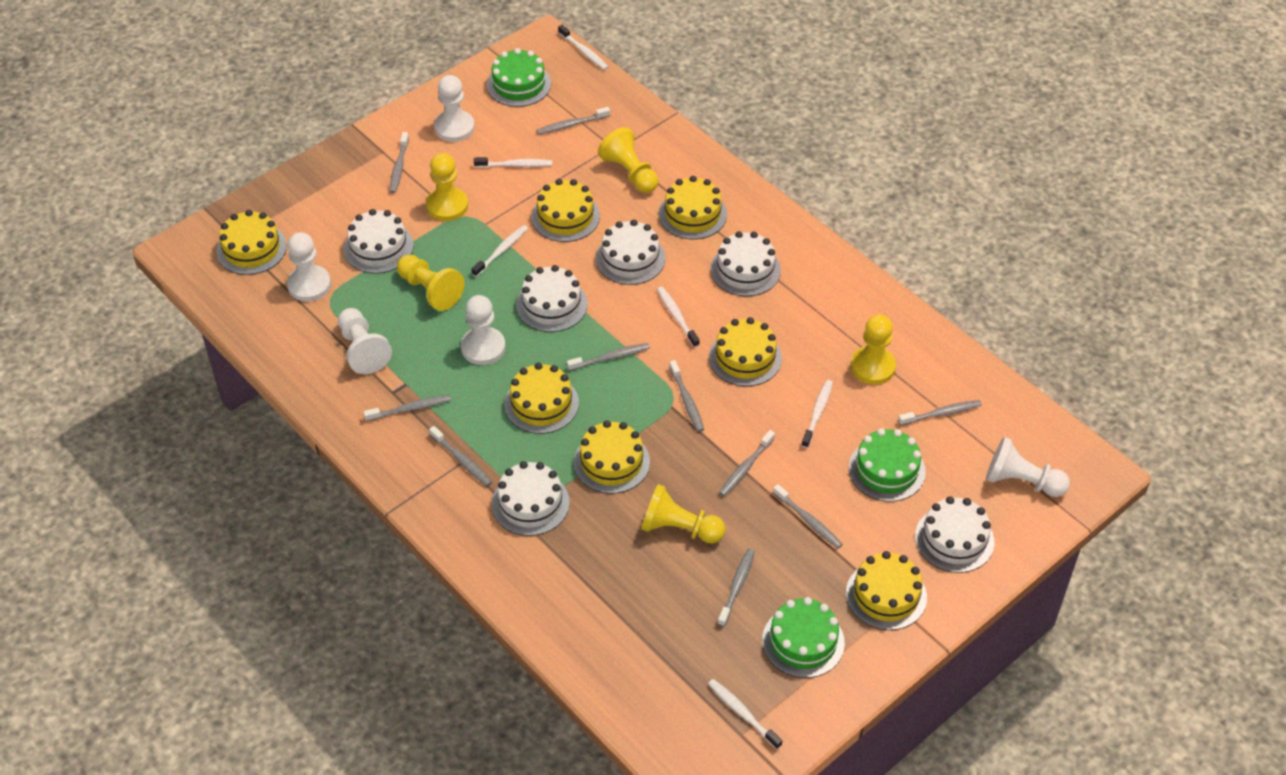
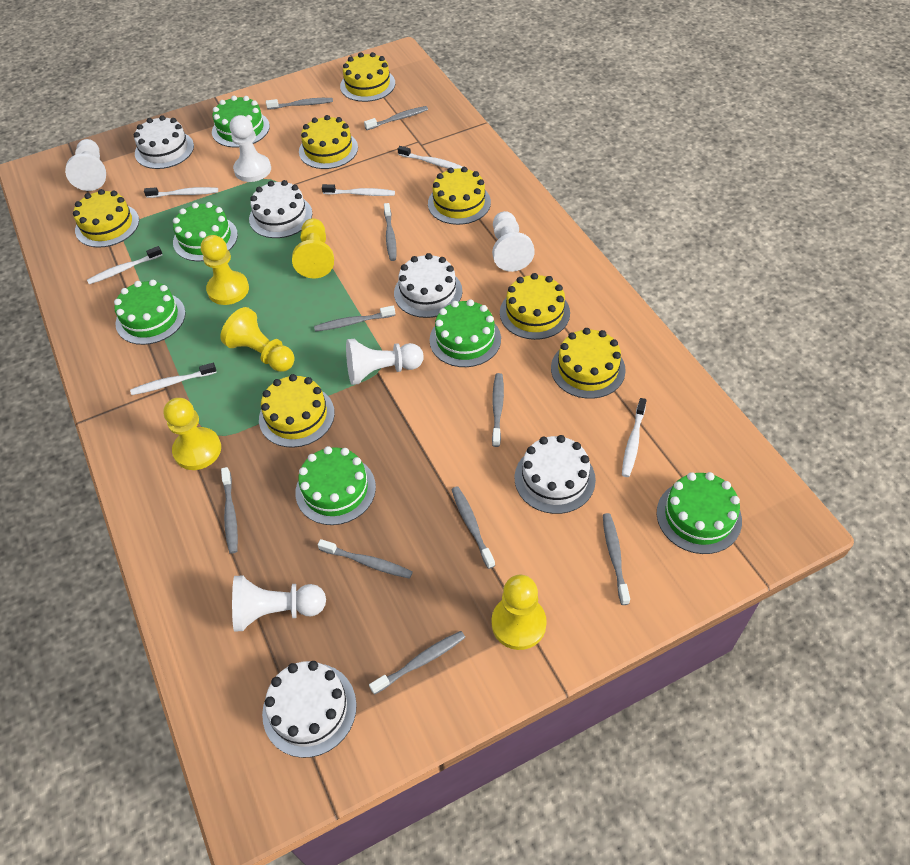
green cake: 3 -> 6
white cake: 6 -> 5

